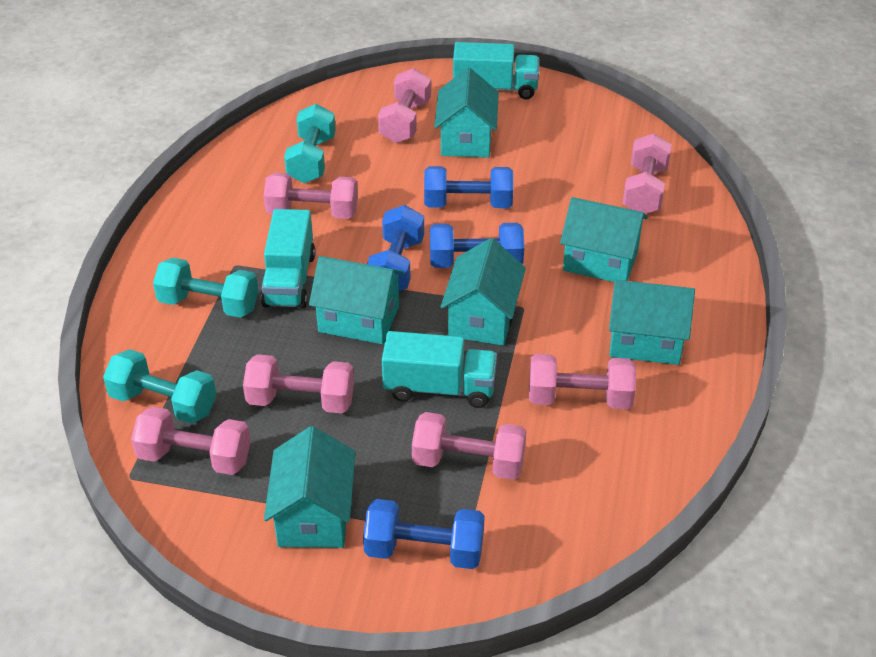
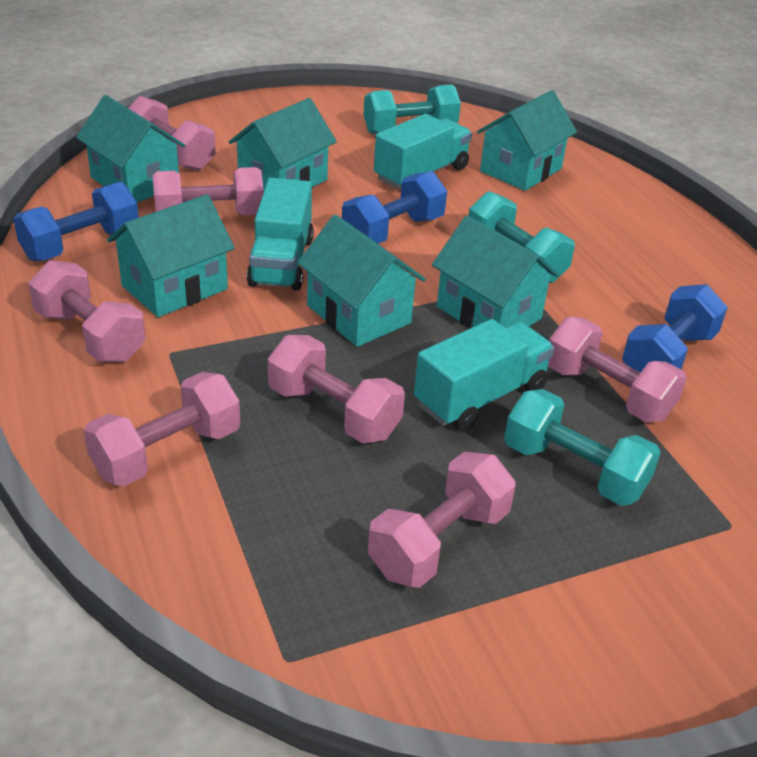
blue dumbbell: 4 -> 3

